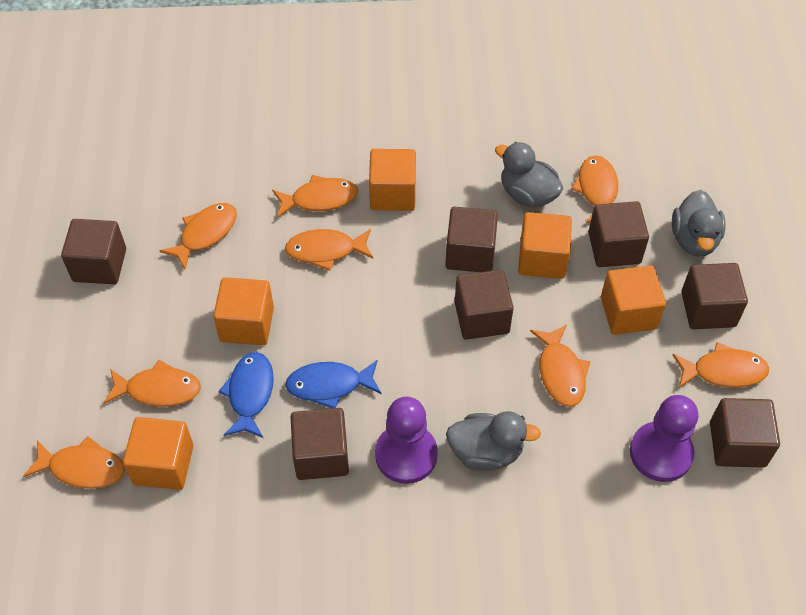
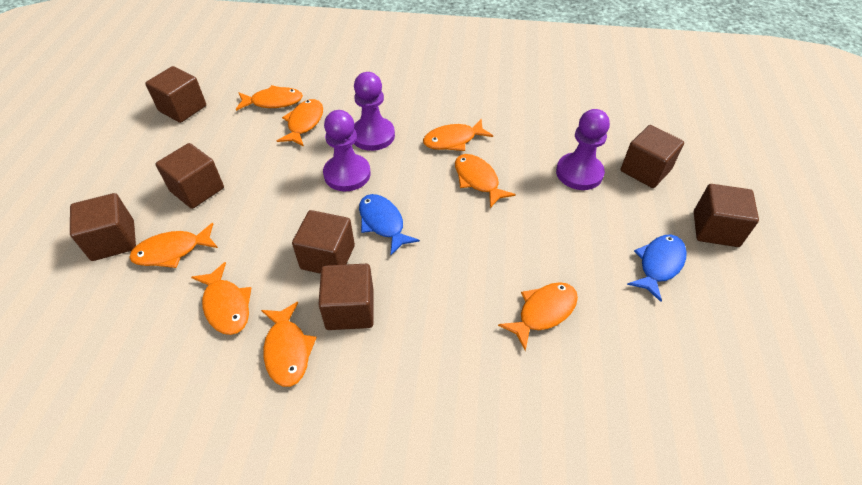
grey duck: 3 -> 0
orange cube: 5 -> 0
purple pawn: 2 -> 3

